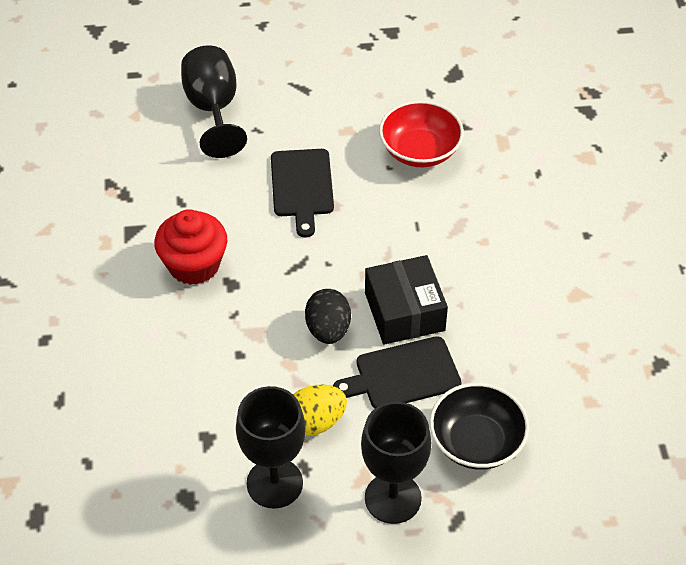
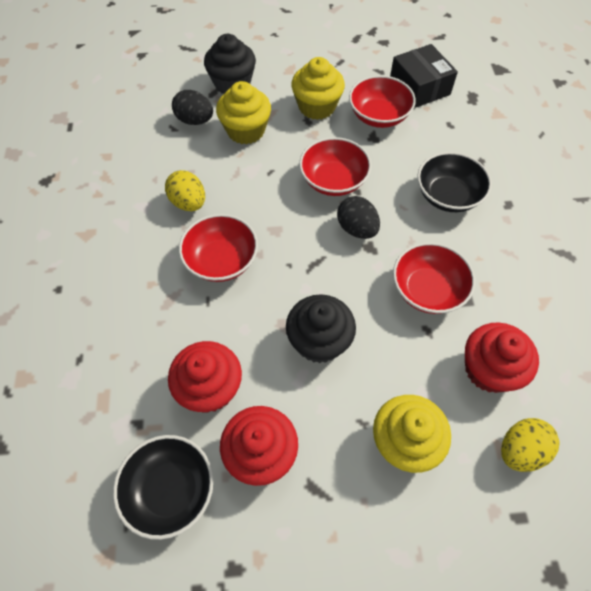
black bowl: 1 -> 2
black cupcake: 0 -> 2
black cutting board: 2 -> 0
black egg: 1 -> 2
black goblet: 3 -> 0
red bowl: 1 -> 4
red cupcake: 1 -> 3
yellow cupcake: 0 -> 3
yellow egg: 1 -> 2

